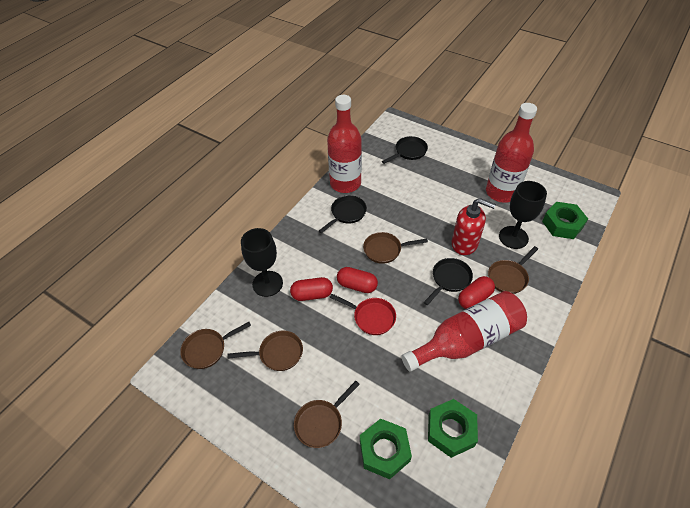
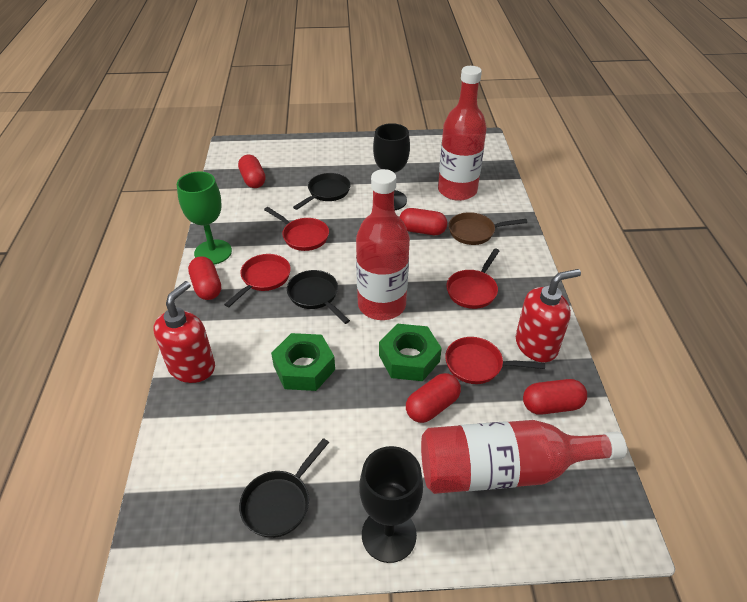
brown pan: 5 -> 1
green goblet: 0 -> 1
green nut: 3 -> 2
red capsule: 3 -> 5
red pan: 1 -> 4
red soap dispenser: 1 -> 2

